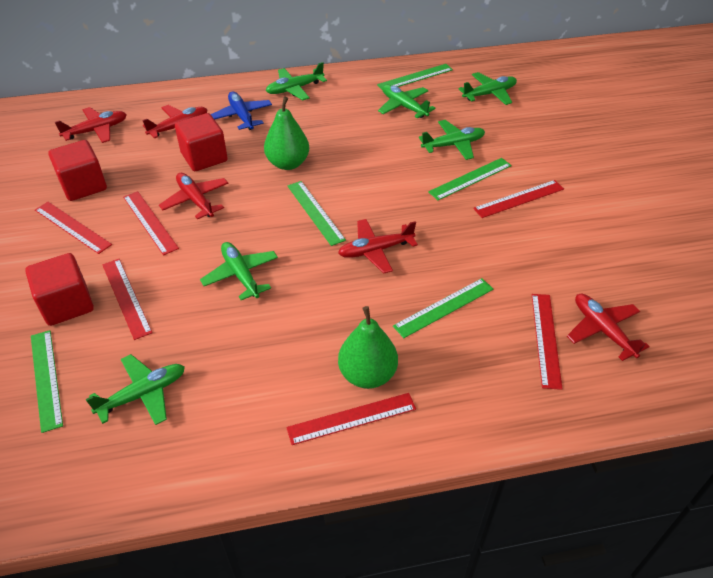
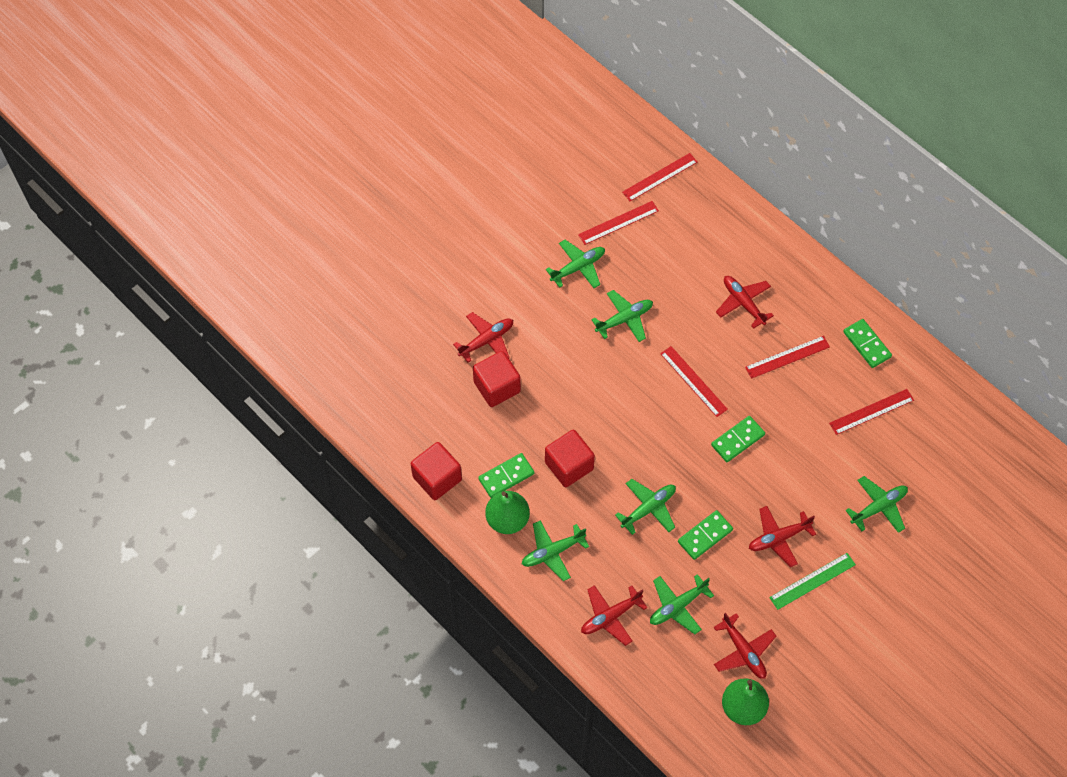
blue plane: 1 -> 0
green domino: 0 -> 4
green ruler: 5 -> 1
red ruler: 6 -> 5

